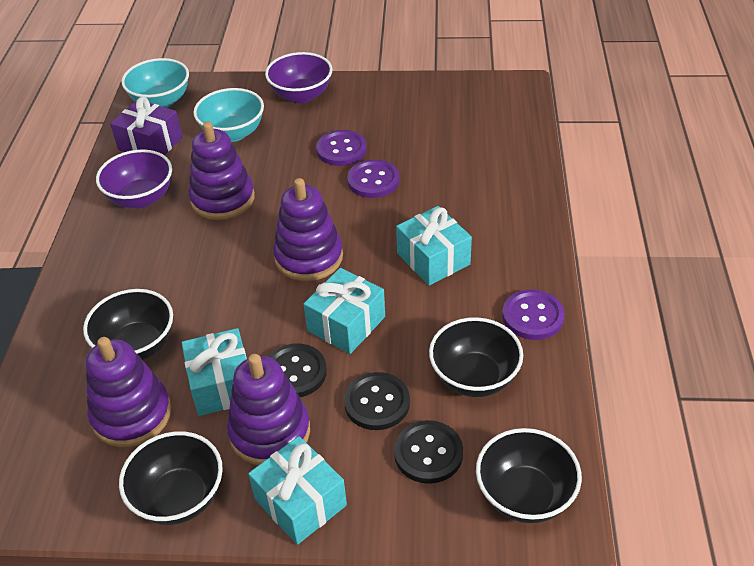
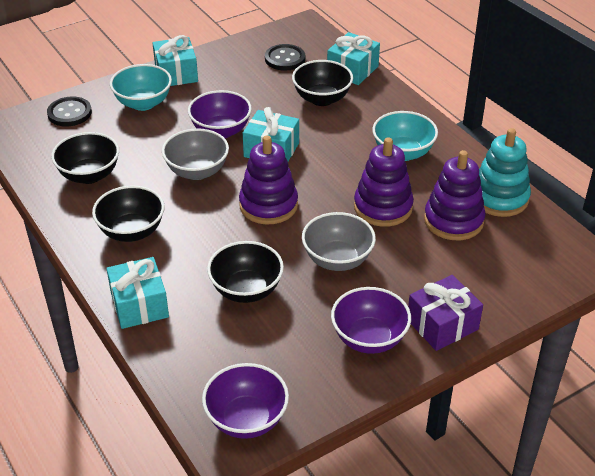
black button: 3 -> 2
grey bowl: 0 -> 2
purple bowl: 2 -> 3
purple button: 3 -> 0
purple stacking toy: 4 -> 3
turquoise stacking toy: 0 -> 1

